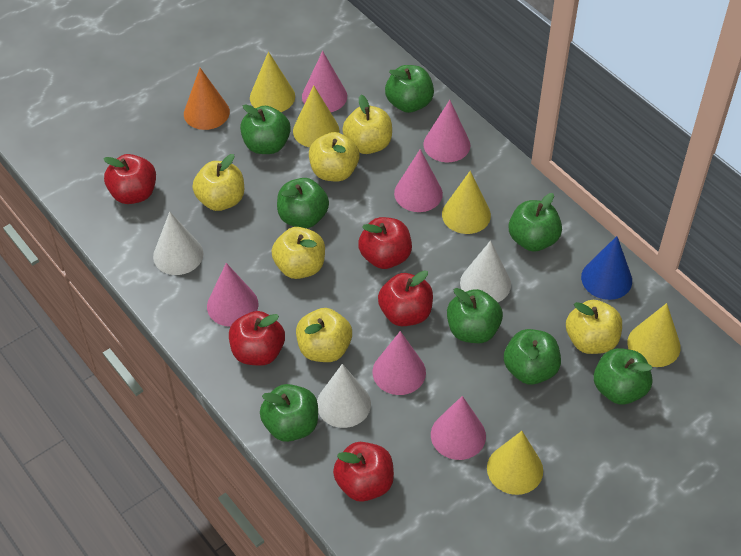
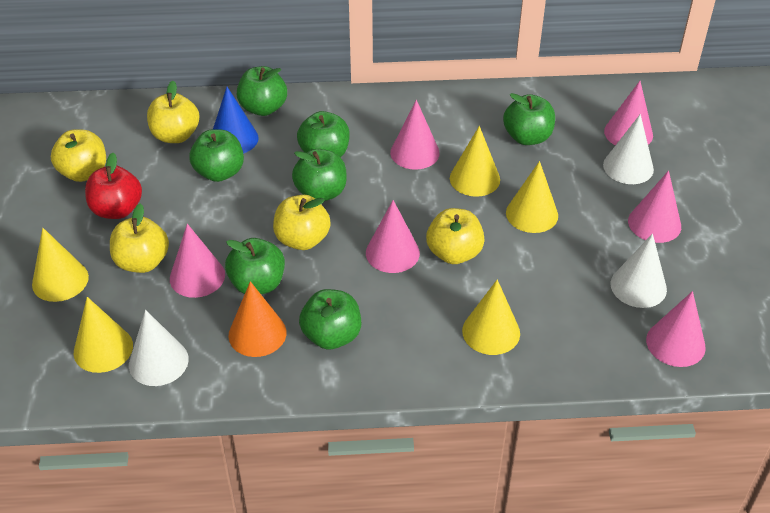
green apple: 8 -> 7
red apple: 5 -> 1
yellow apple: 6 -> 5

